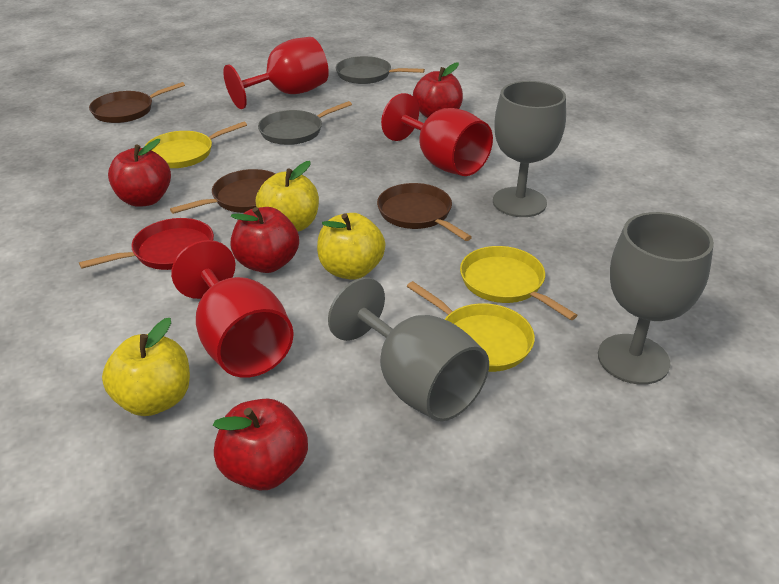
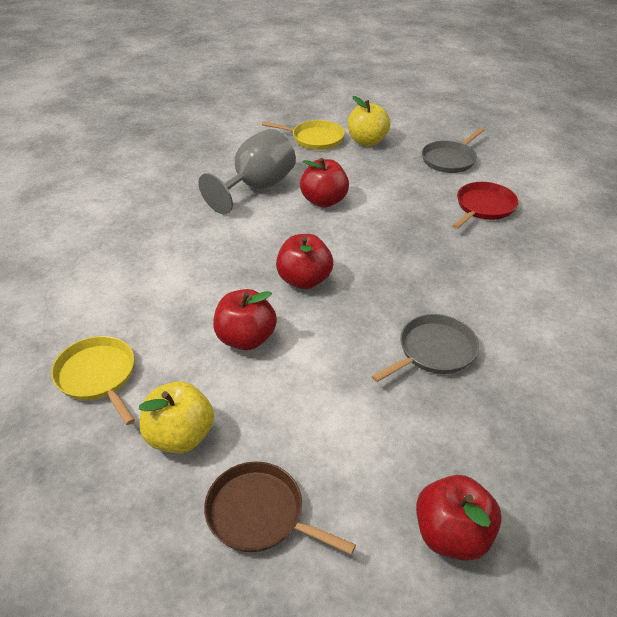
brown pan: 3 -> 1
grey goblet: 3 -> 1
red goblet: 3 -> 0
yellow apple: 3 -> 2
yellow pan: 3 -> 2

